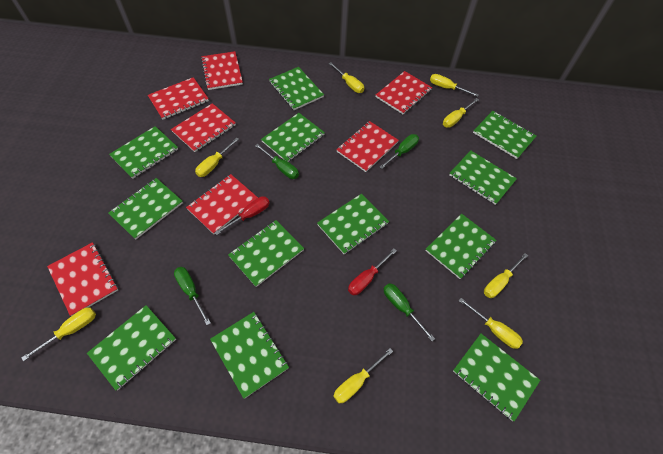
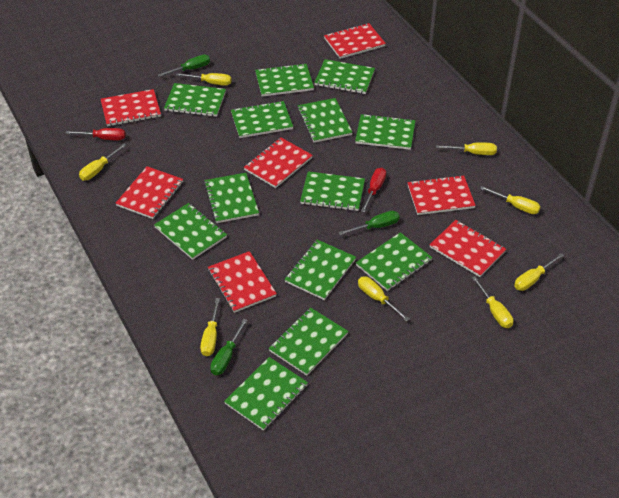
green notebook: 12 -> 13
green screwdriver: 4 -> 3

